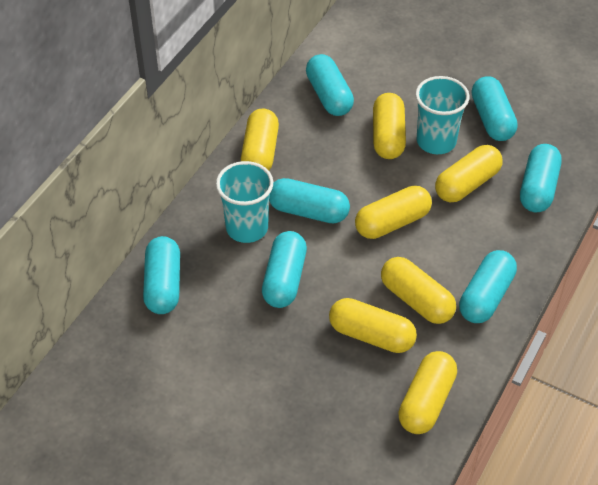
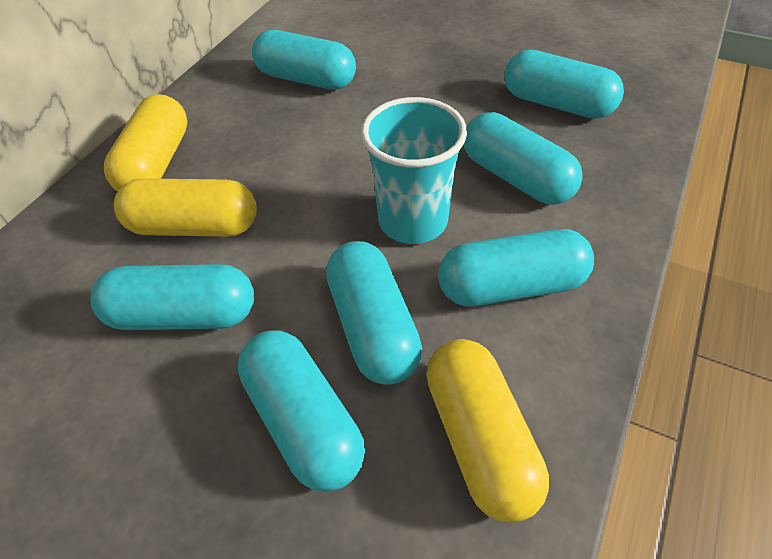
turquoise cup: 2 -> 1
yellow capsule: 7 -> 3

